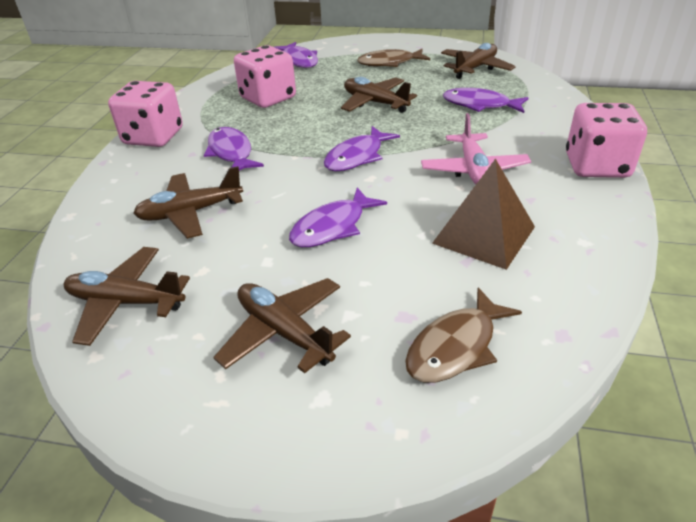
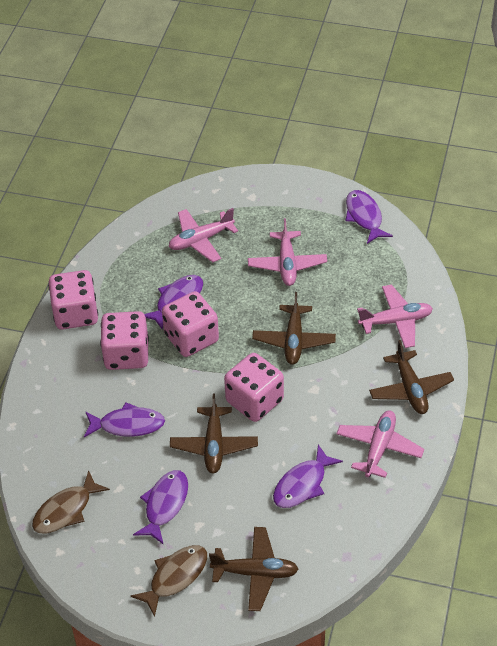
brown plane: 5 -> 4
brown pyramid: 1 -> 0
pink dice: 3 -> 4
pink plane: 1 -> 4

